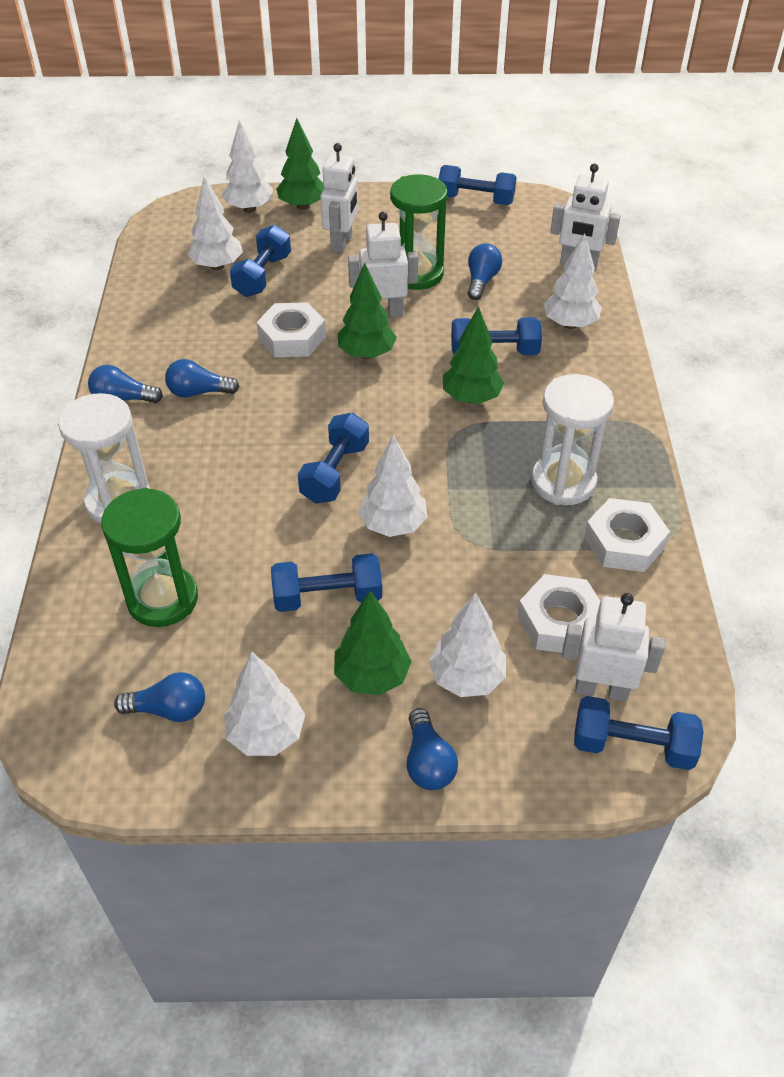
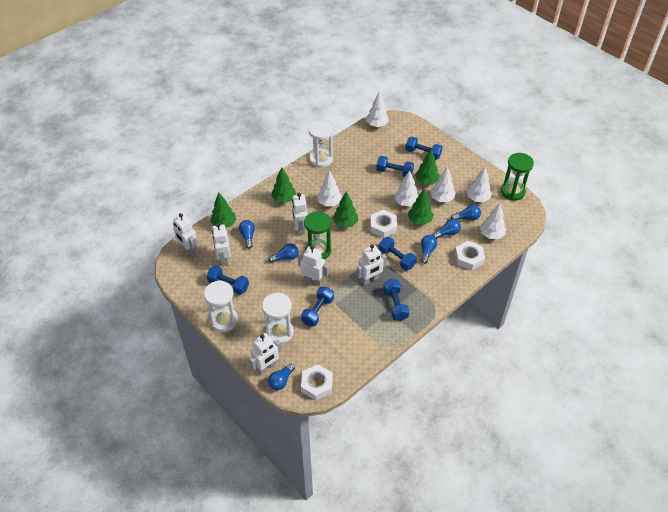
blue light bulb: 5 -> 6
green tree: 4 -> 5
white hourglass: 2 -> 3
white robot: 4 -> 6

